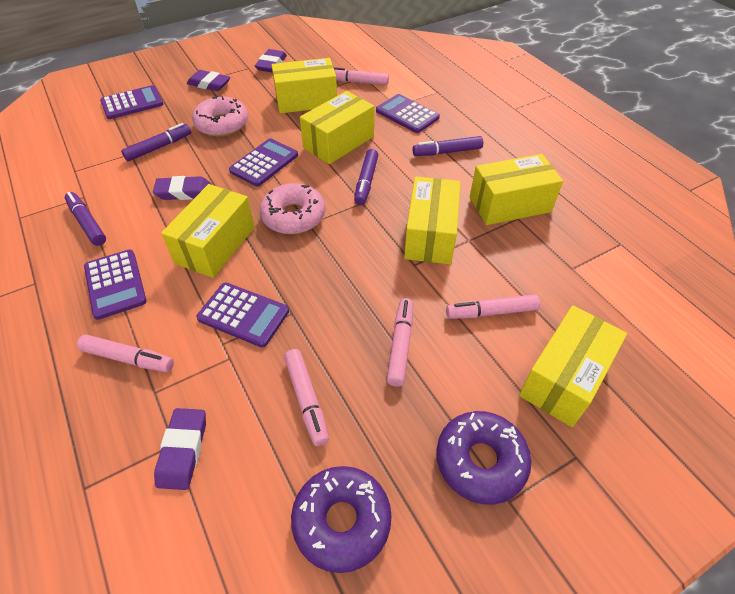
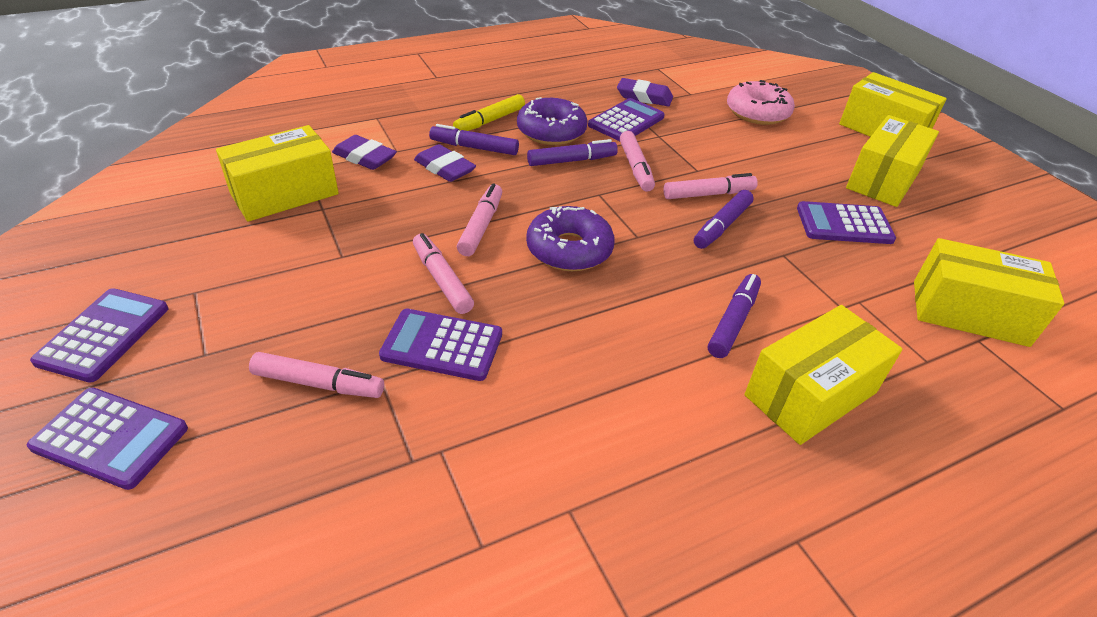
pink donut: 2 -> 1
purple eraser: 4 -> 3
yellow box: 6 -> 5
yellow marker: 0 -> 1

